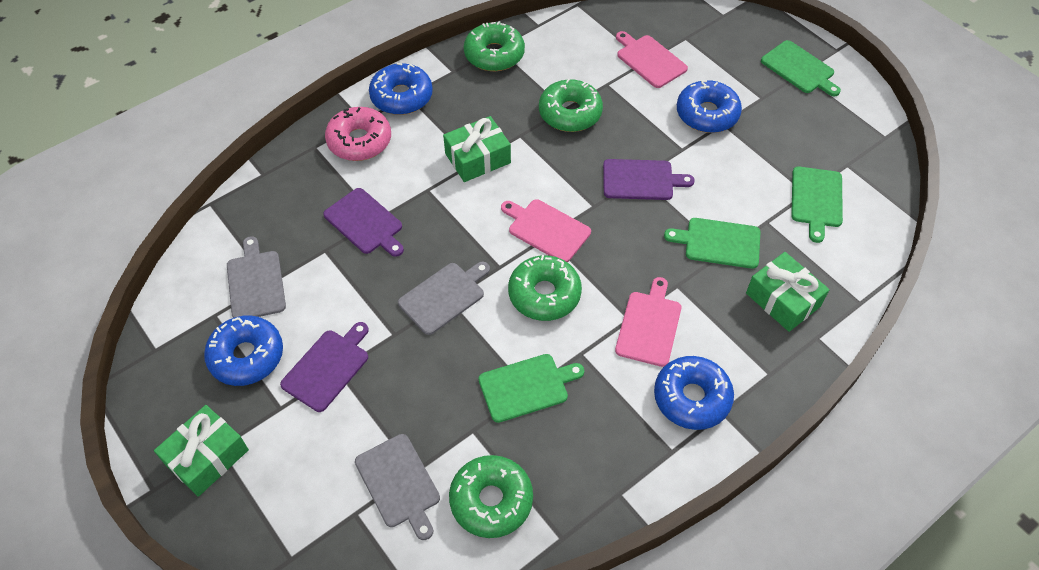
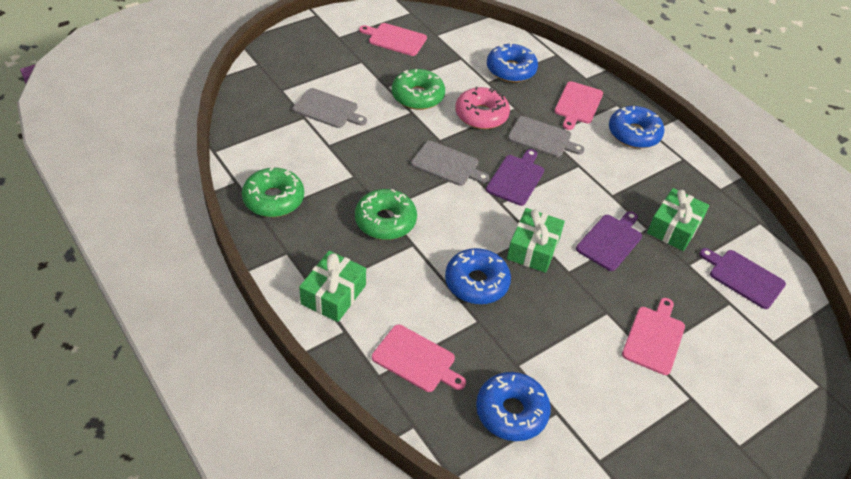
green cutting board: 4 -> 0
green donut: 4 -> 3
pink cutting board: 3 -> 4

